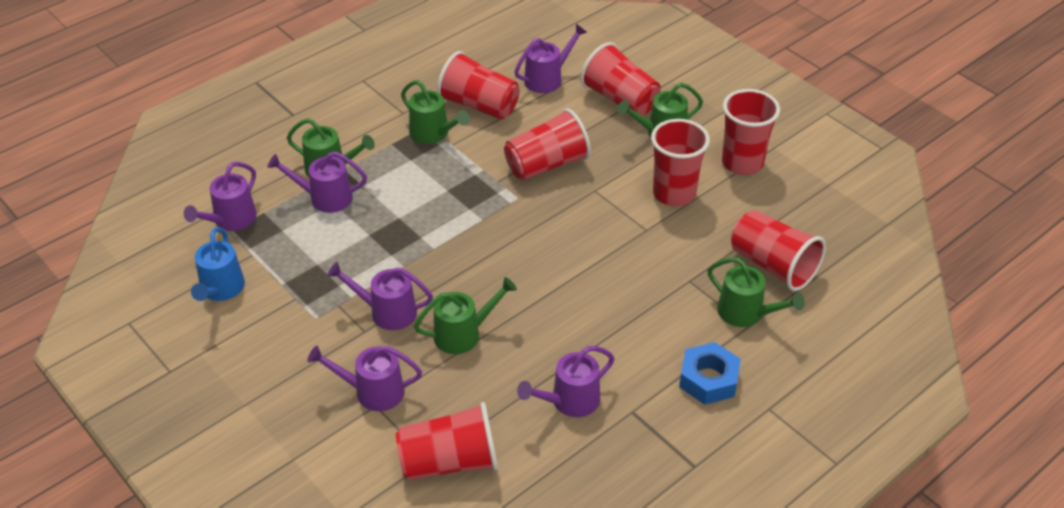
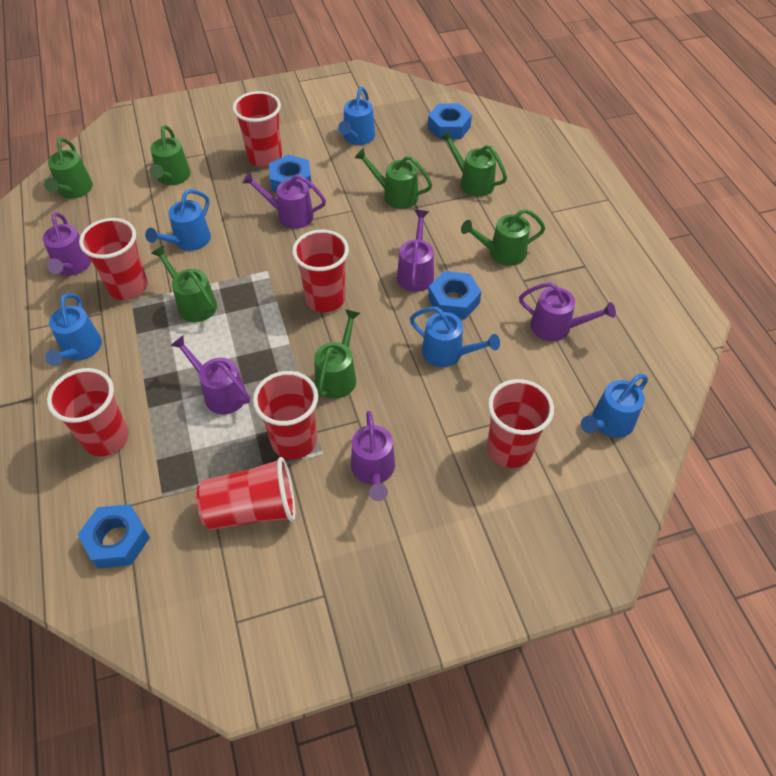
blue nut: 1 -> 4
blue watering can: 1 -> 5
green watering can: 5 -> 7

